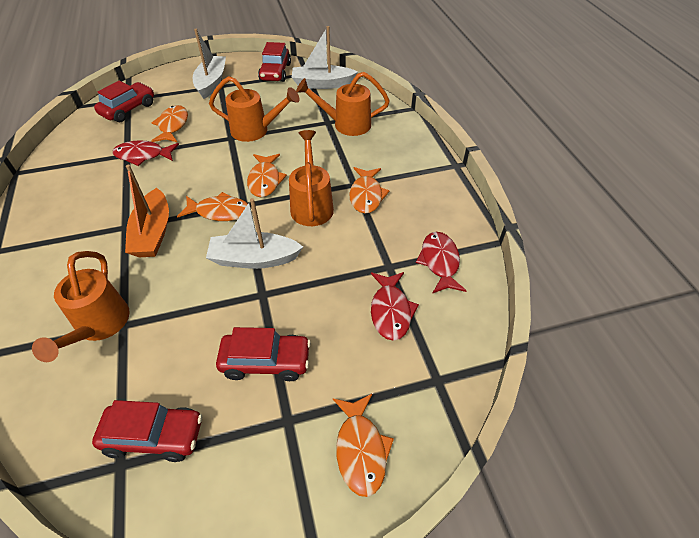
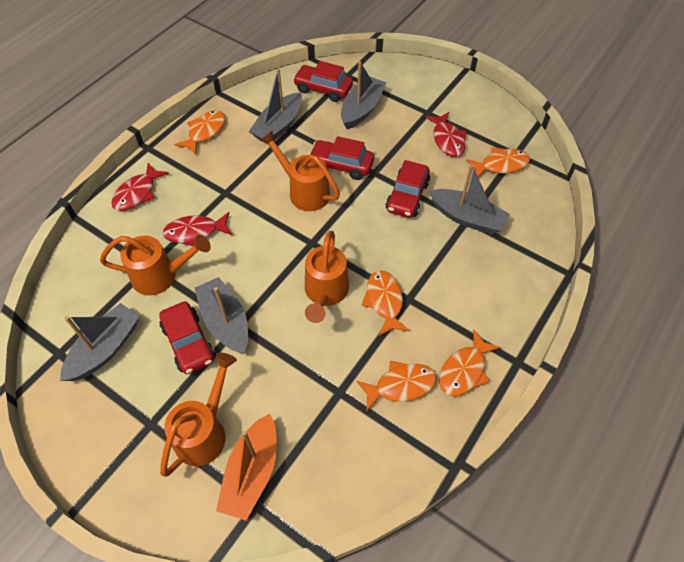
grey boat: 0 -> 5
white boat: 3 -> 0

